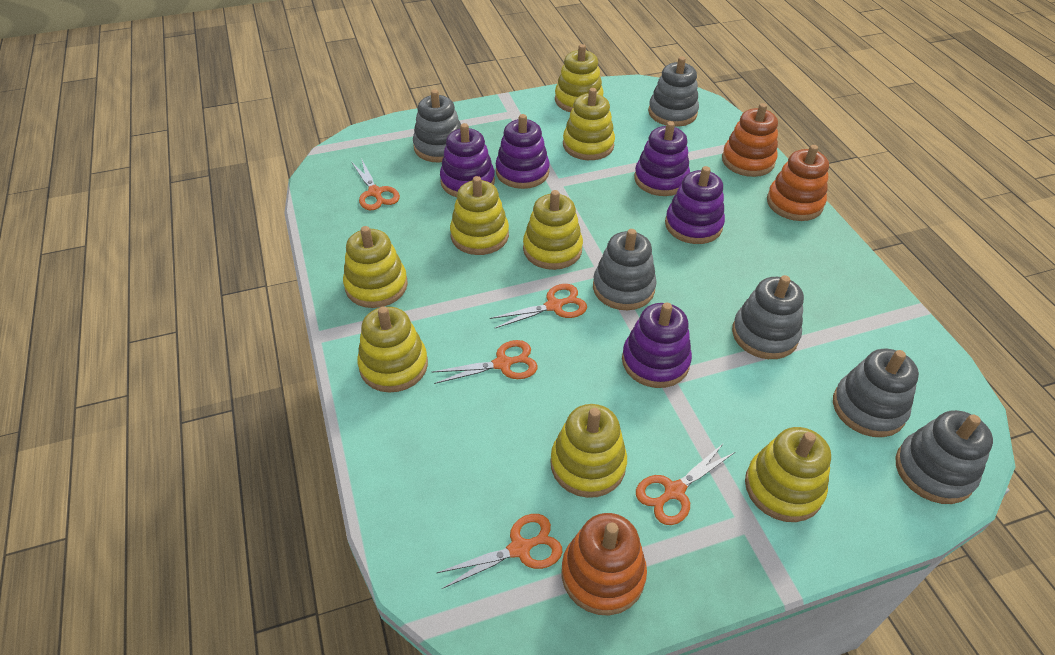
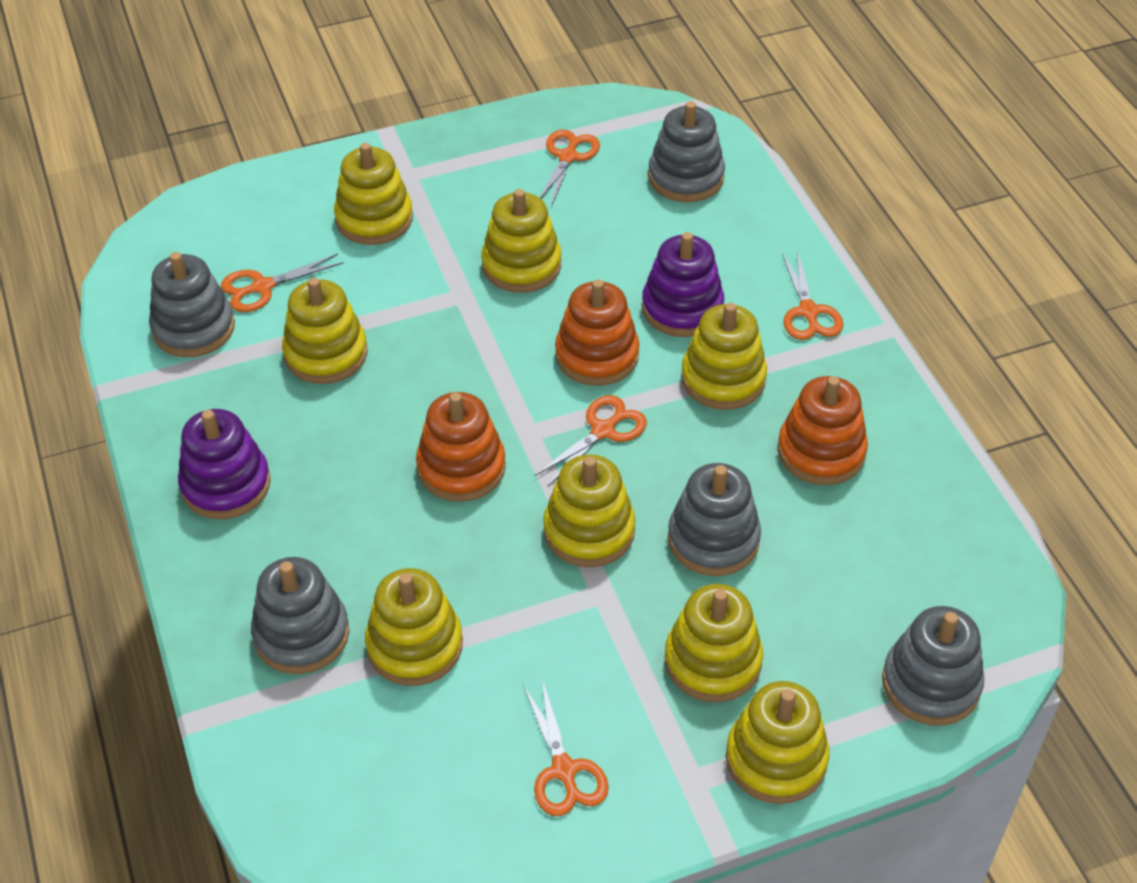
grey stacking toy: 6 -> 5
purple stacking toy: 5 -> 2

